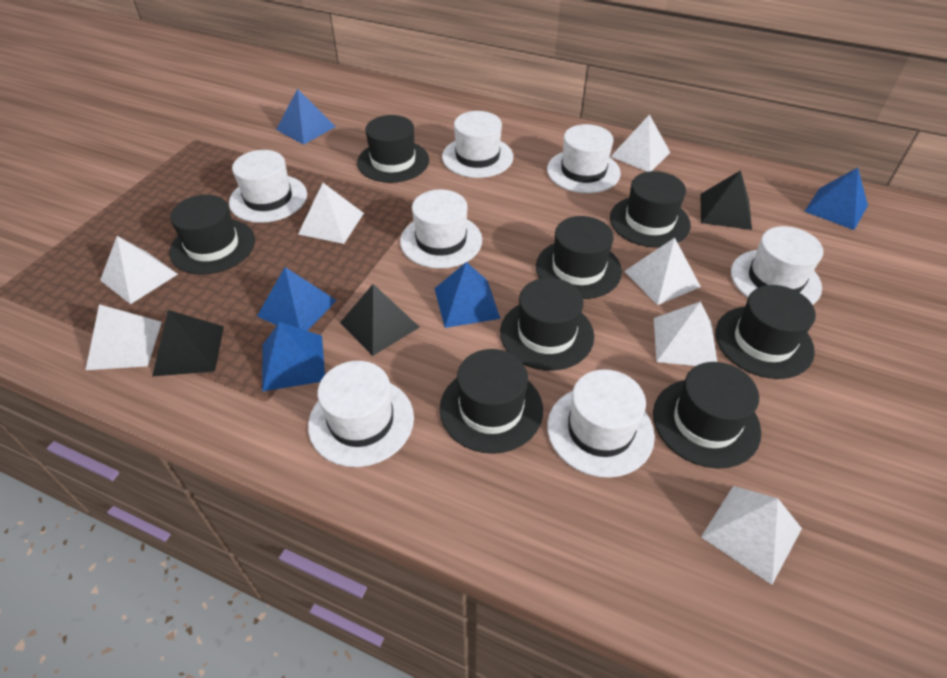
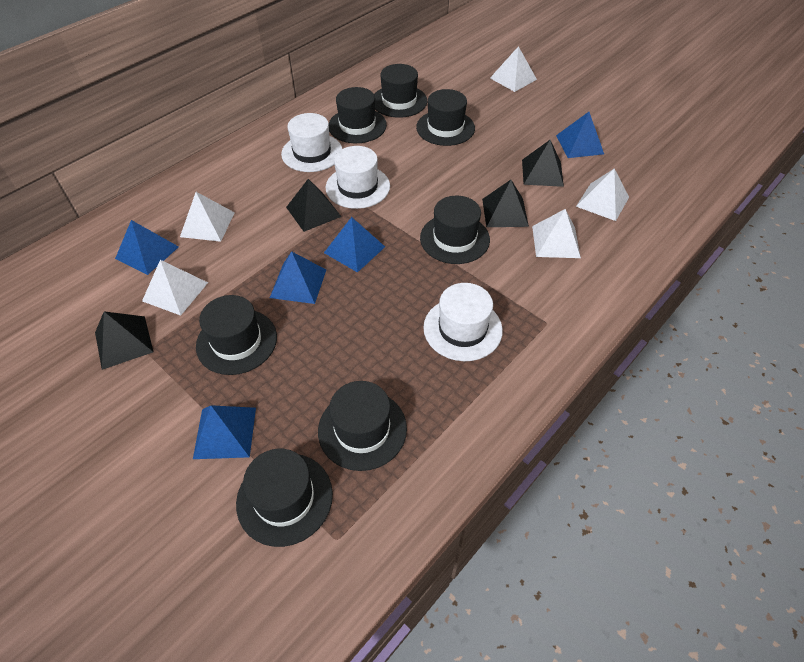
black hat: 8 -> 7
black pyramid: 3 -> 4
white hat: 7 -> 3
white pyramid: 7 -> 5

